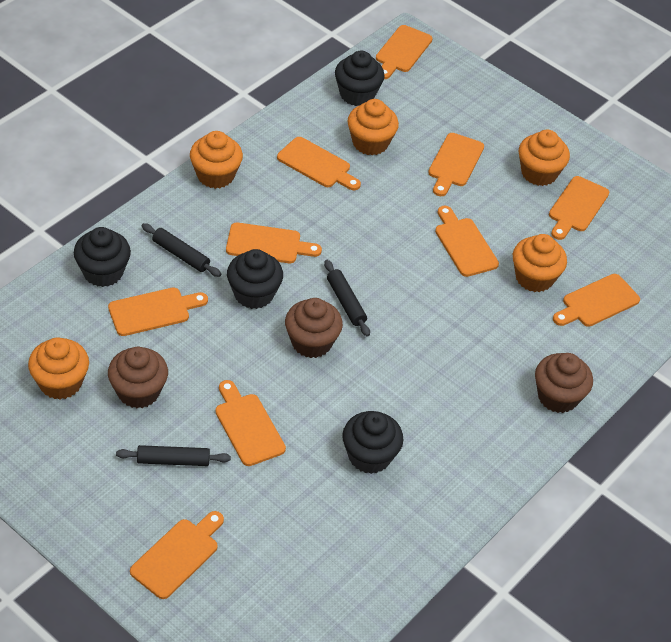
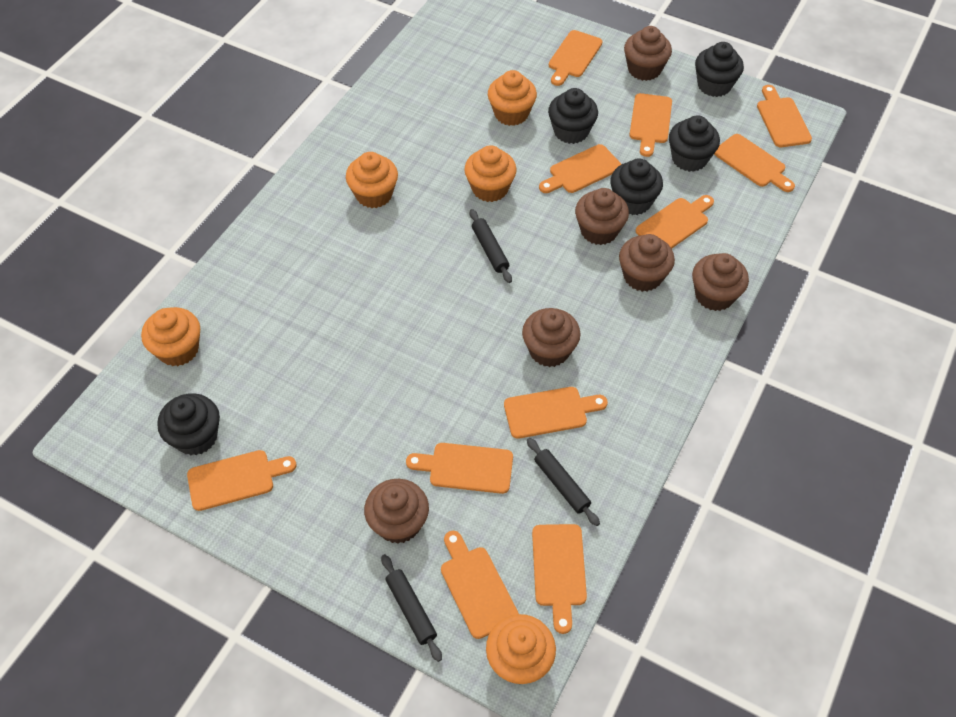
black cupcake: 4 -> 5
brown cupcake: 3 -> 6
orange cutting board: 10 -> 11

